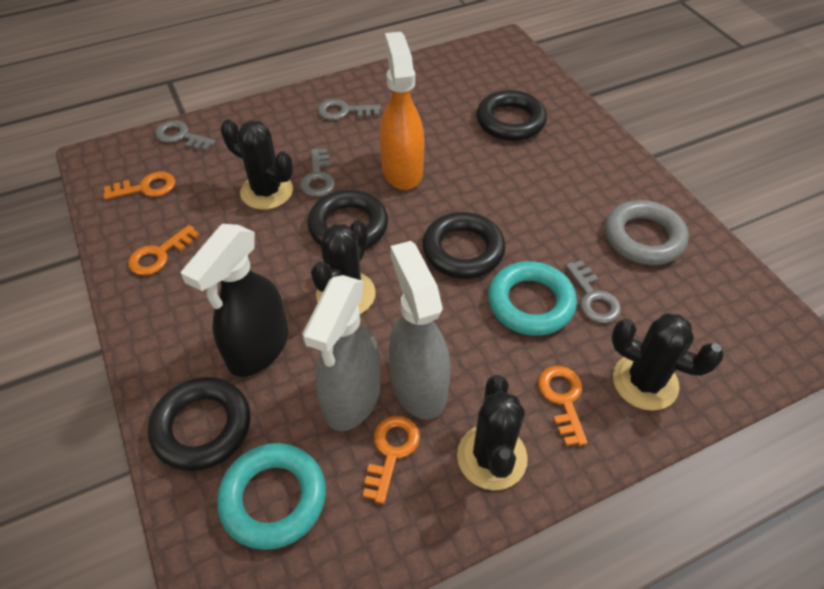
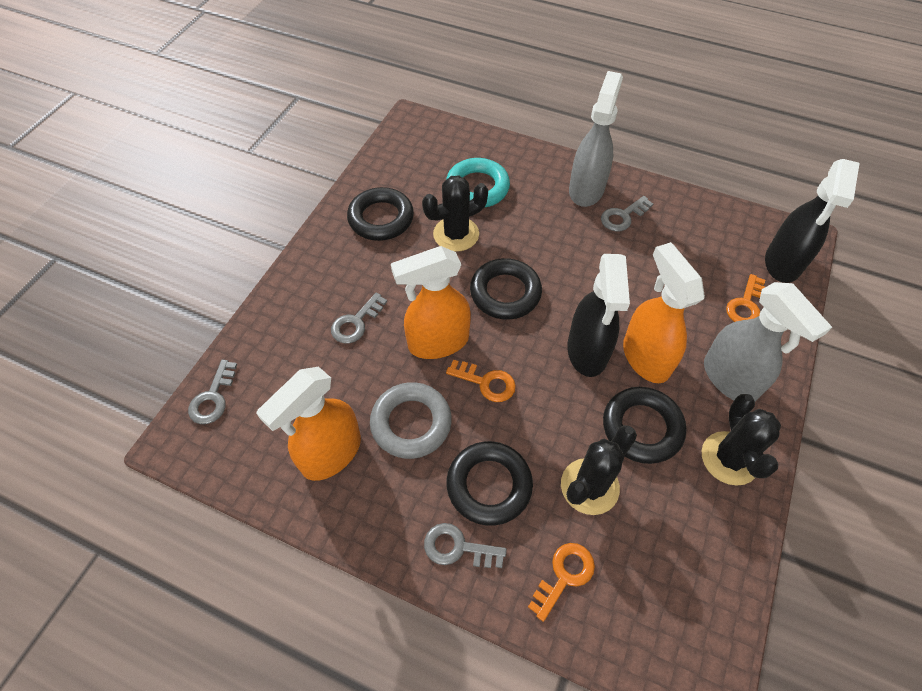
black cactus: 4 -> 3
black spray bottle: 1 -> 2
orange key: 4 -> 3
orange spray bottle: 1 -> 3
turquoise ring: 2 -> 1

